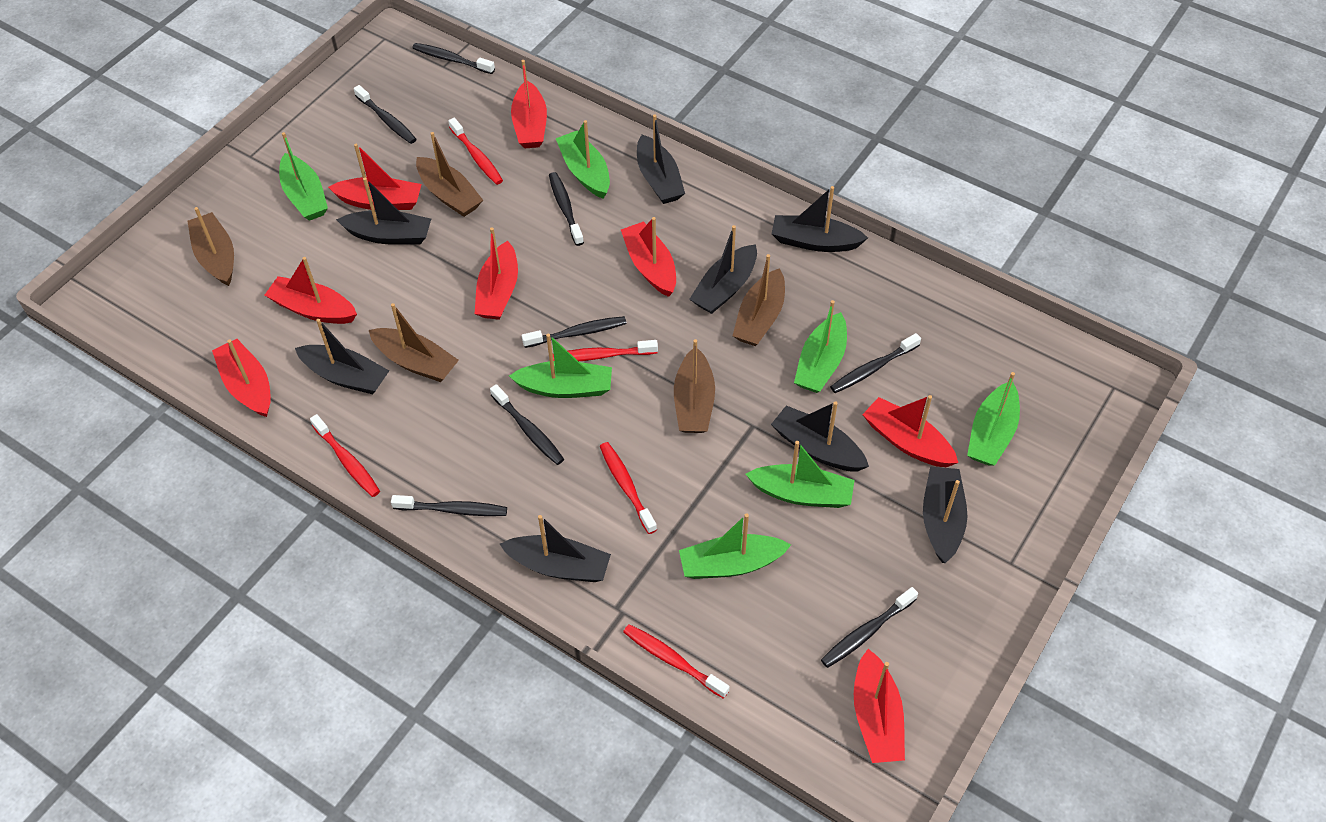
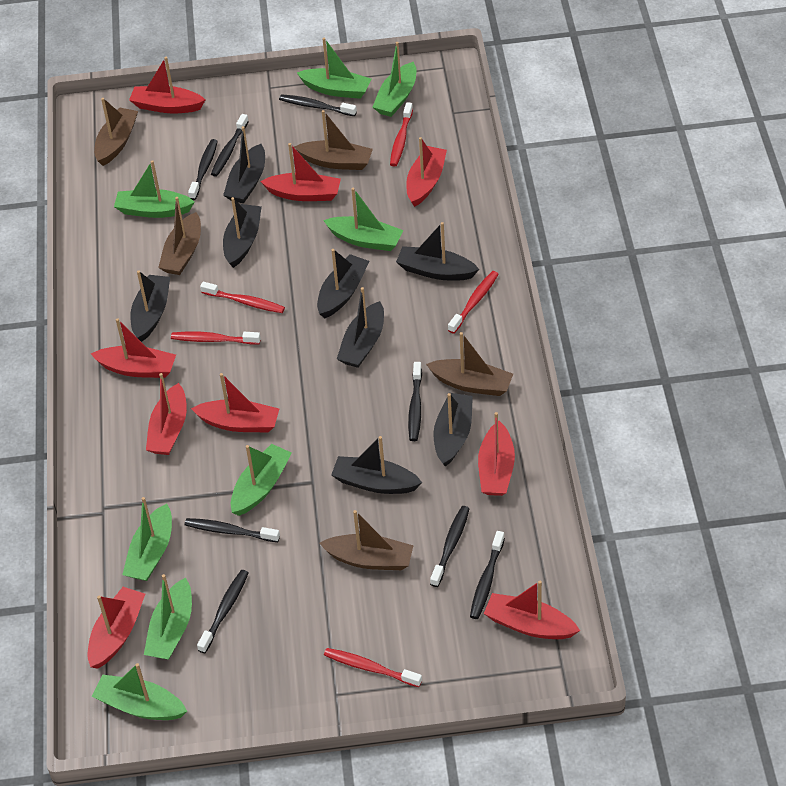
green boat: 7 -> 8
red boat: 8 -> 9

